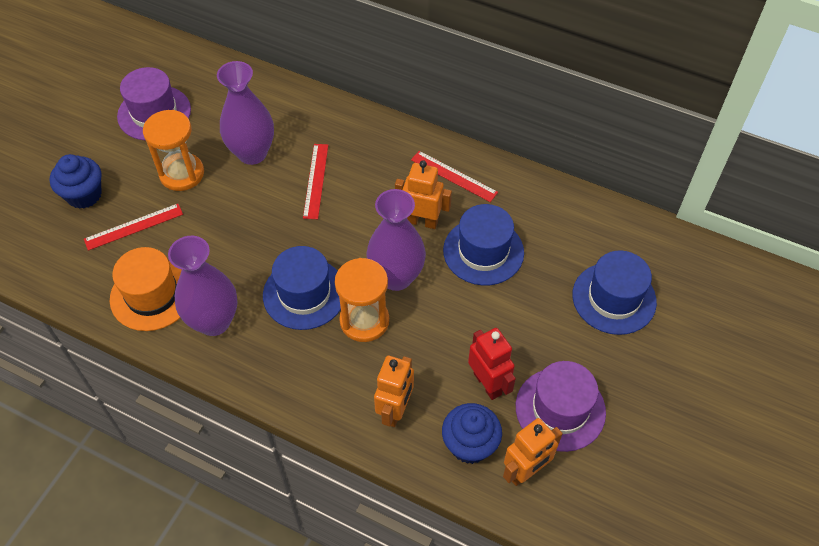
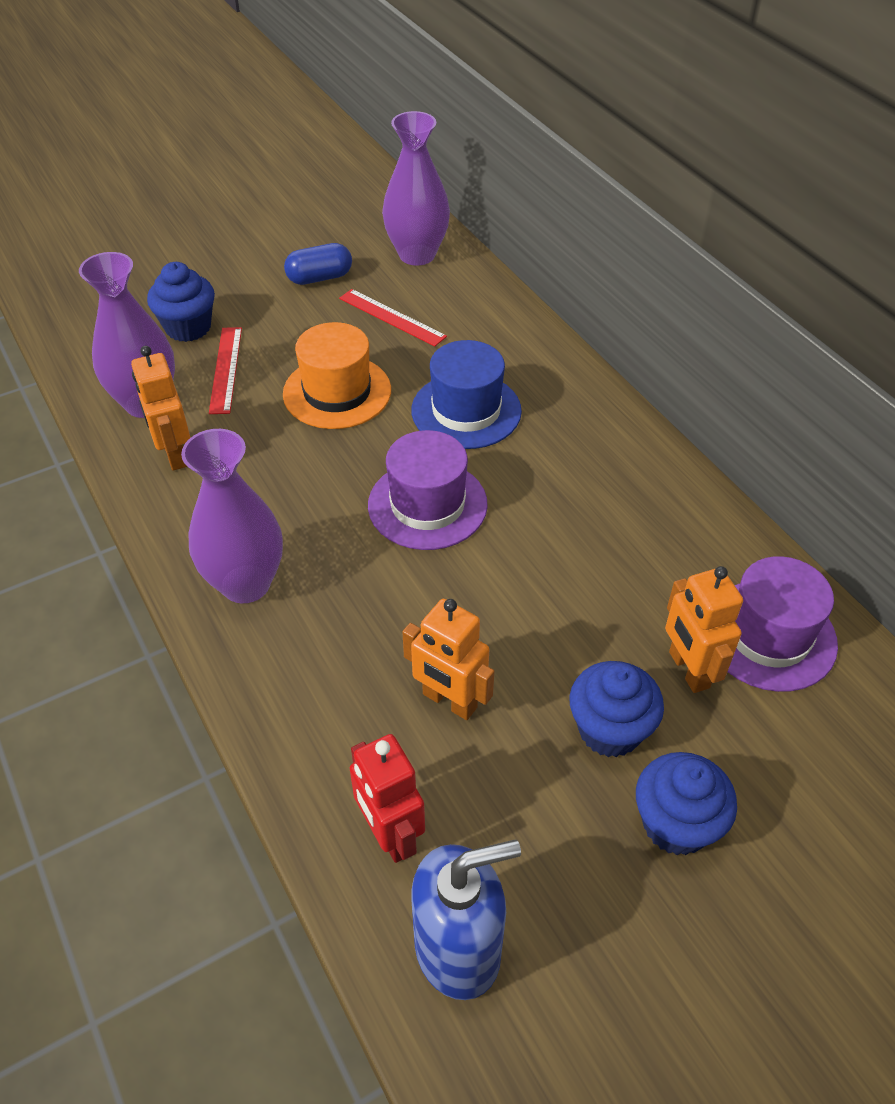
blue capsule: 0 -> 1
blue cupcake: 2 -> 3
blue hat: 3 -> 1
blue soap dispenser: 0 -> 1
orange hourglass: 2 -> 0
red ruler: 3 -> 2

